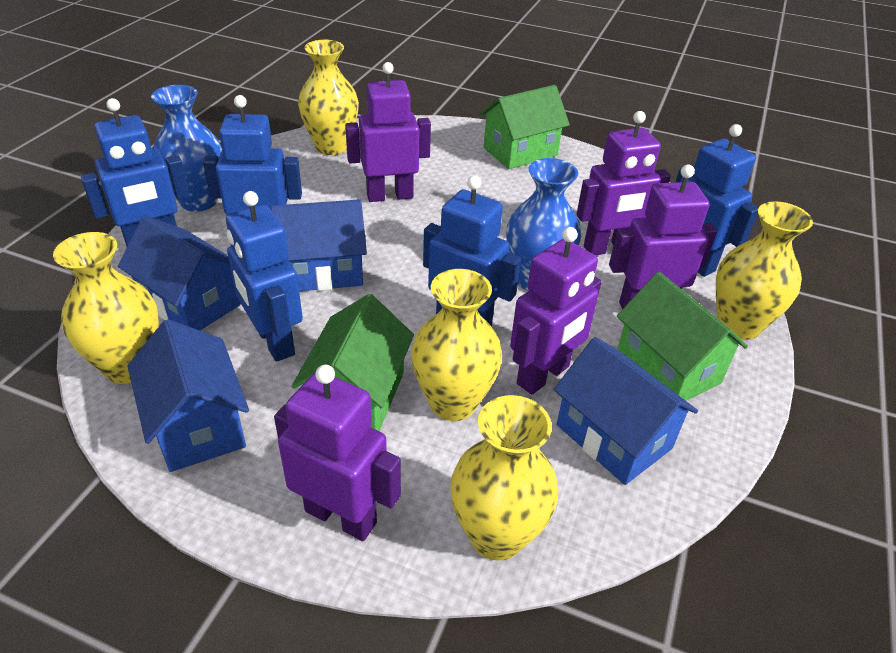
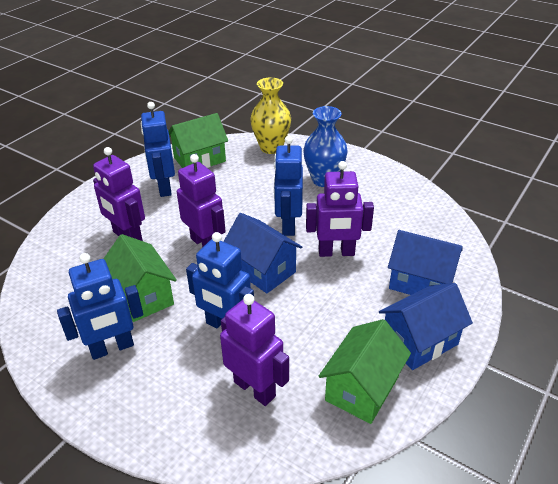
blue house: 4 -> 3
blue robot: 5 -> 4
blue vase: 2 -> 1
purple robot: 5 -> 4
yellow vase: 5 -> 1

